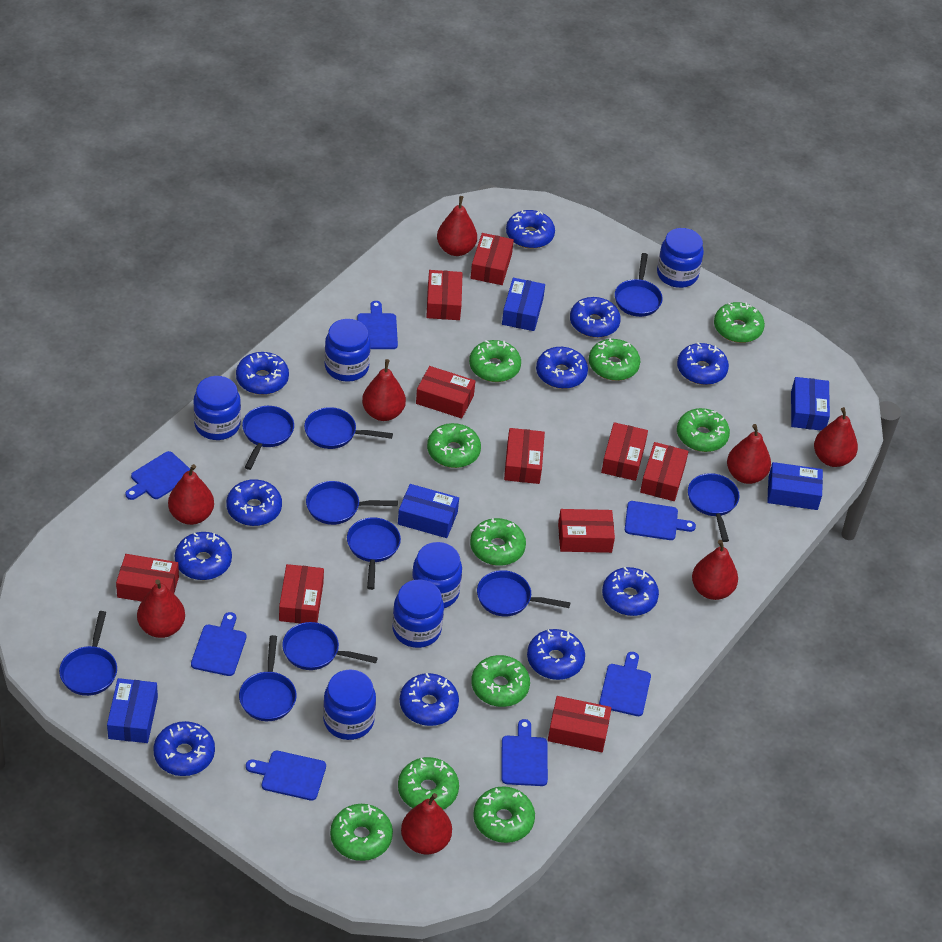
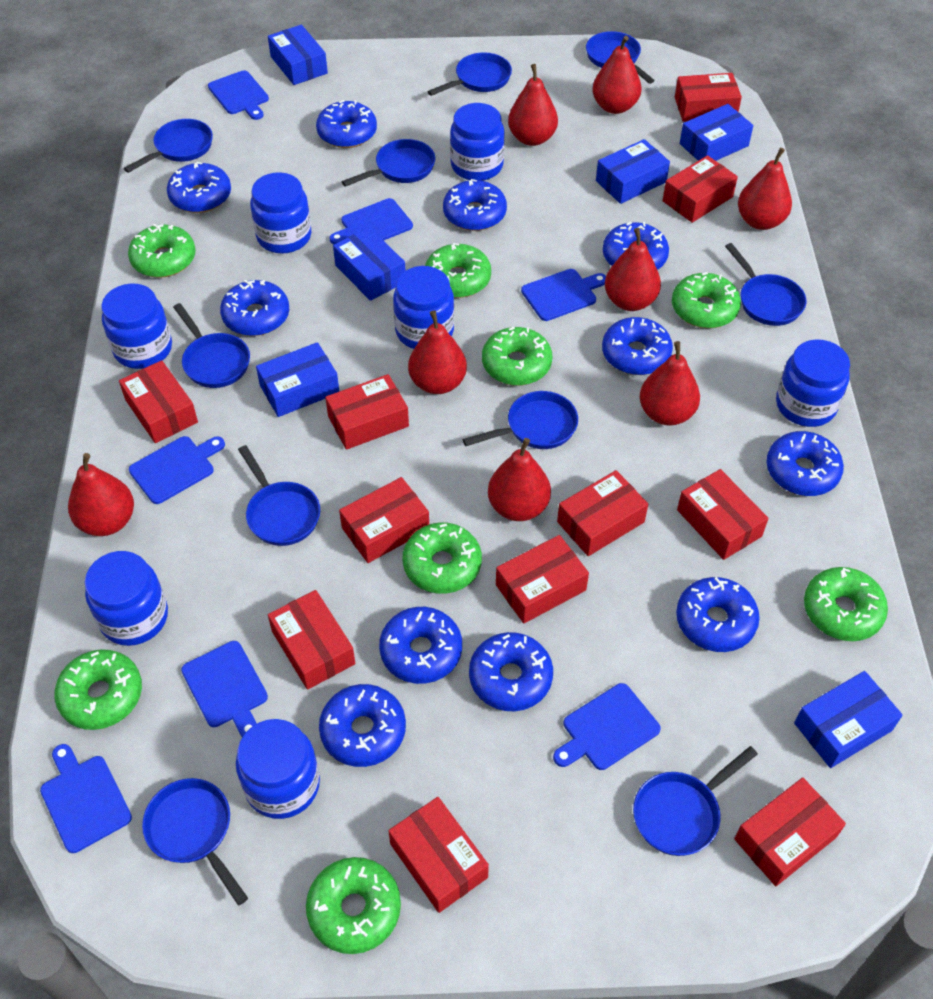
blue box: 5 -> 6
blue jar: 6 -> 7
green donut: 10 -> 8
red box: 10 -> 11

